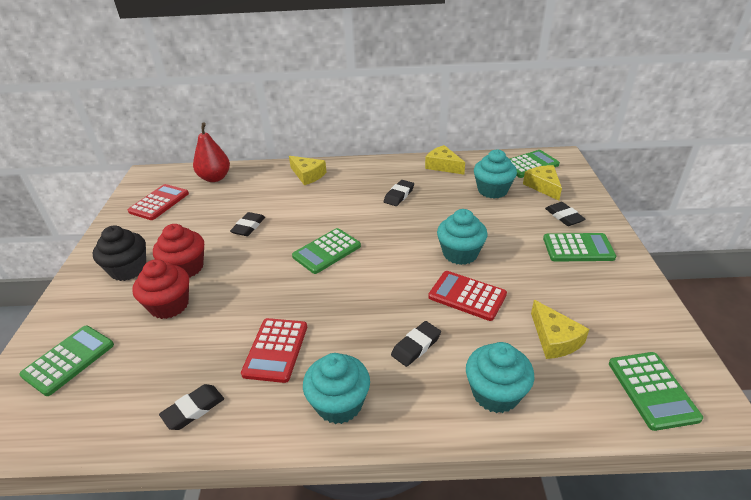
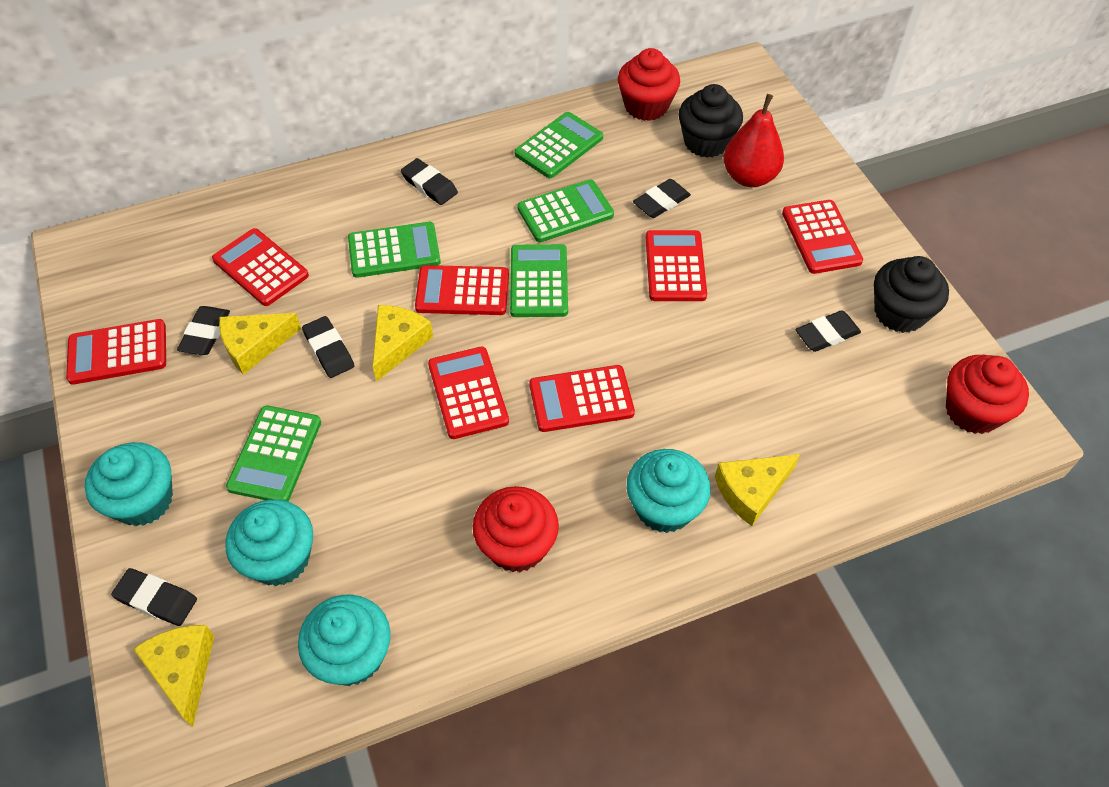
black cupcake: 1 -> 2
black eraser: 5 -> 6
red calculator: 3 -> 7
red cupcake: 2 -> 3

